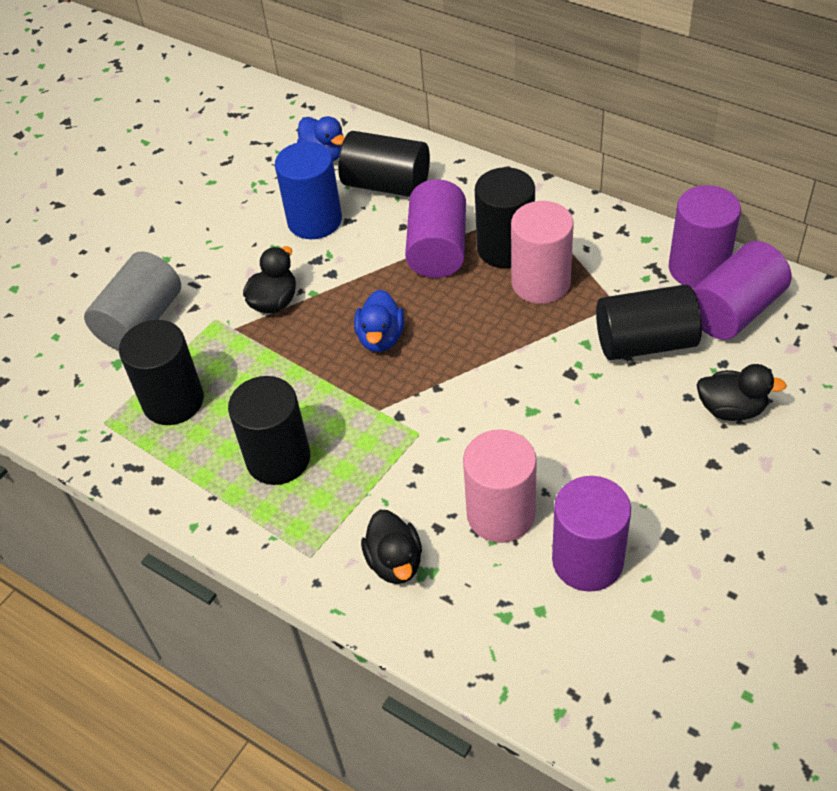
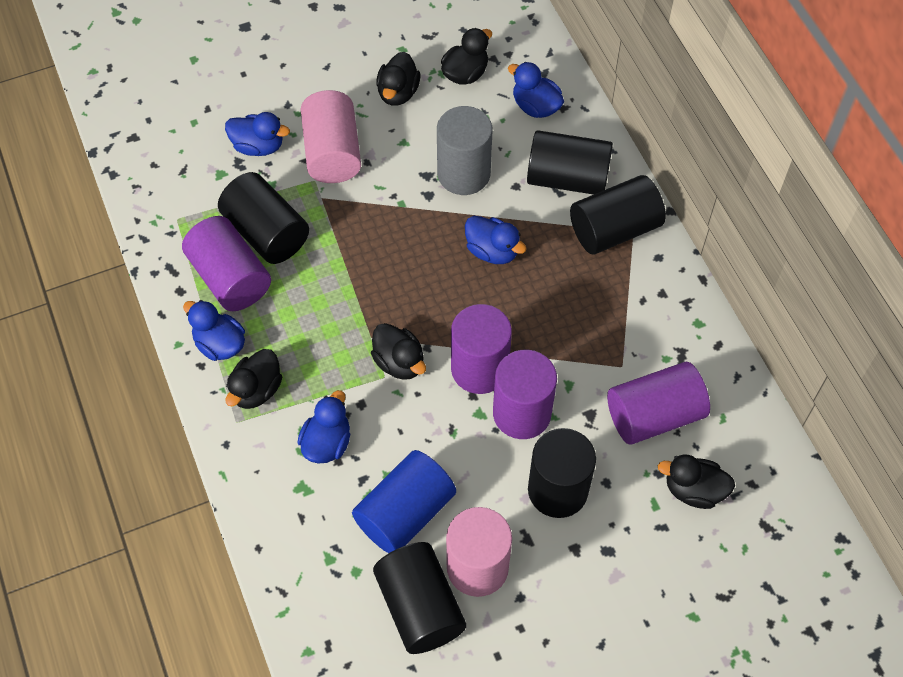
black duck: 3 -> 5
blue duck: 2 -> 5

